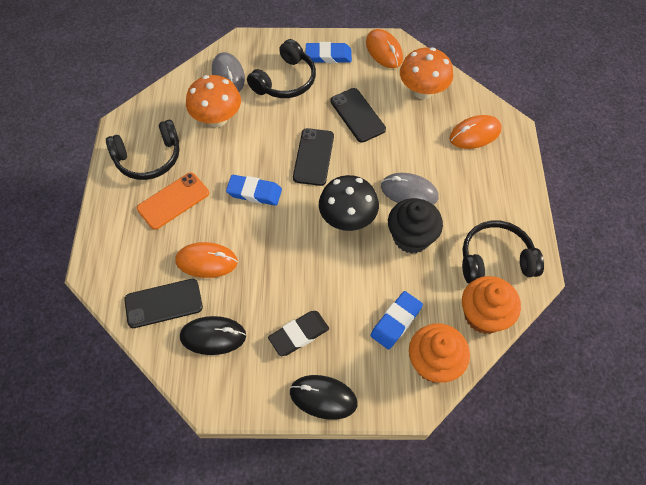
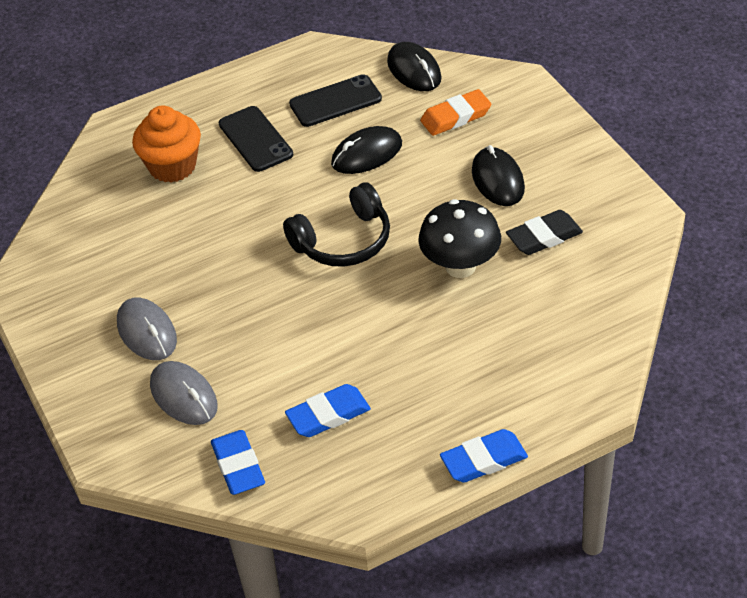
black cupcake: 1 -> 0
black headphones: 3 -> 1
black mouse: 2 -> 3
black phone: 3 -> 2
orange cupcake: 2 -> 1
orange eraser: 0 -> 1
orange mouse: 3 -> 0
orange mushroom: 2 -> 0
orange phone: 1 -> 0

